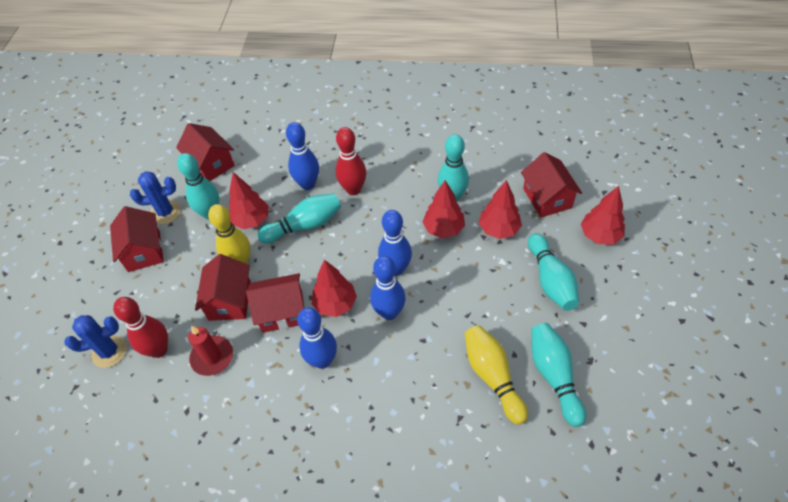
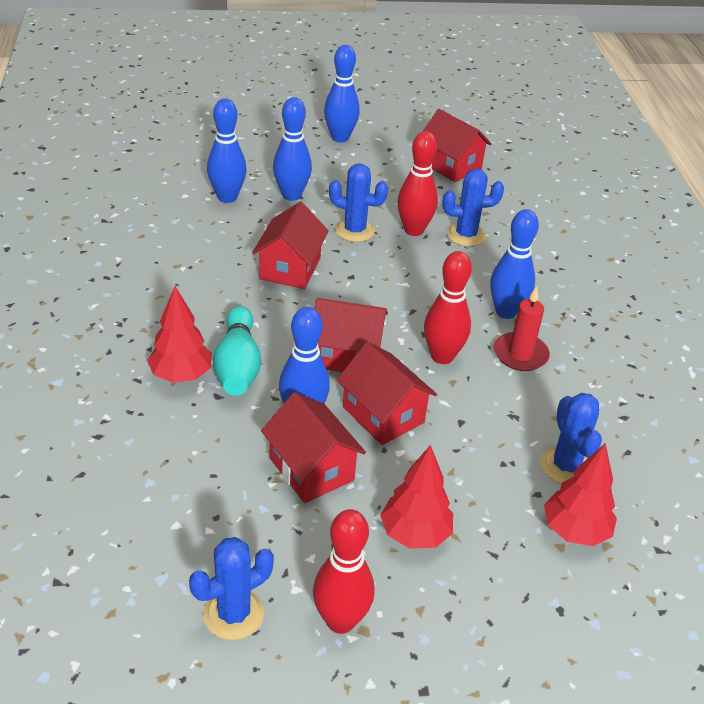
blue bowling pin: 4 -> 5
blue cactus: 2 -> 4
red bowling pin: 2 -> 3
red tree: 5 -> 3
turquoise bowling pin: 5 -> 1
yellow bowling pin: 2 -> 0

